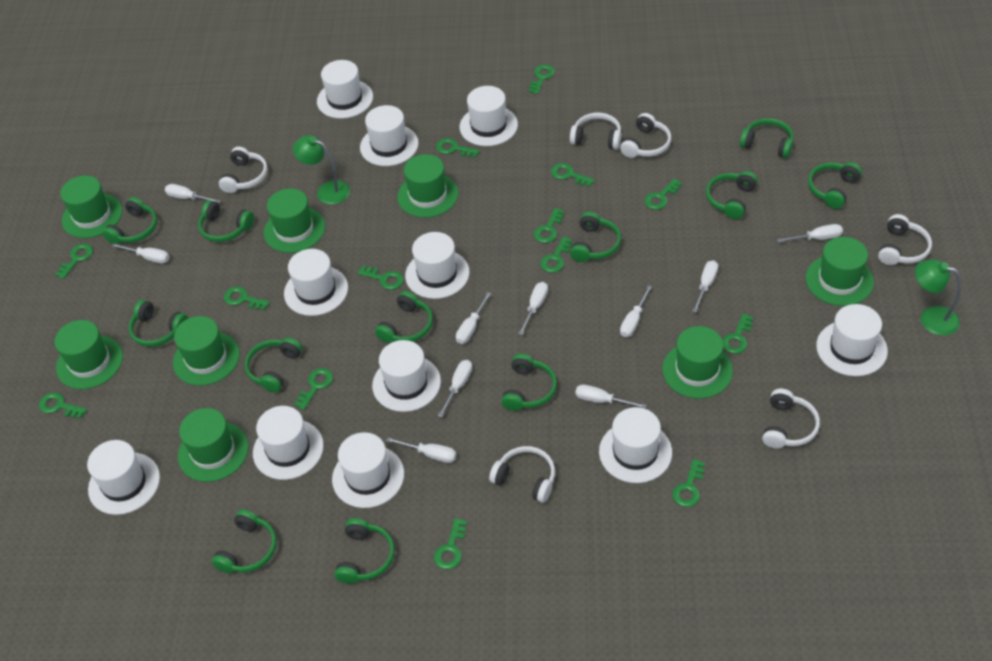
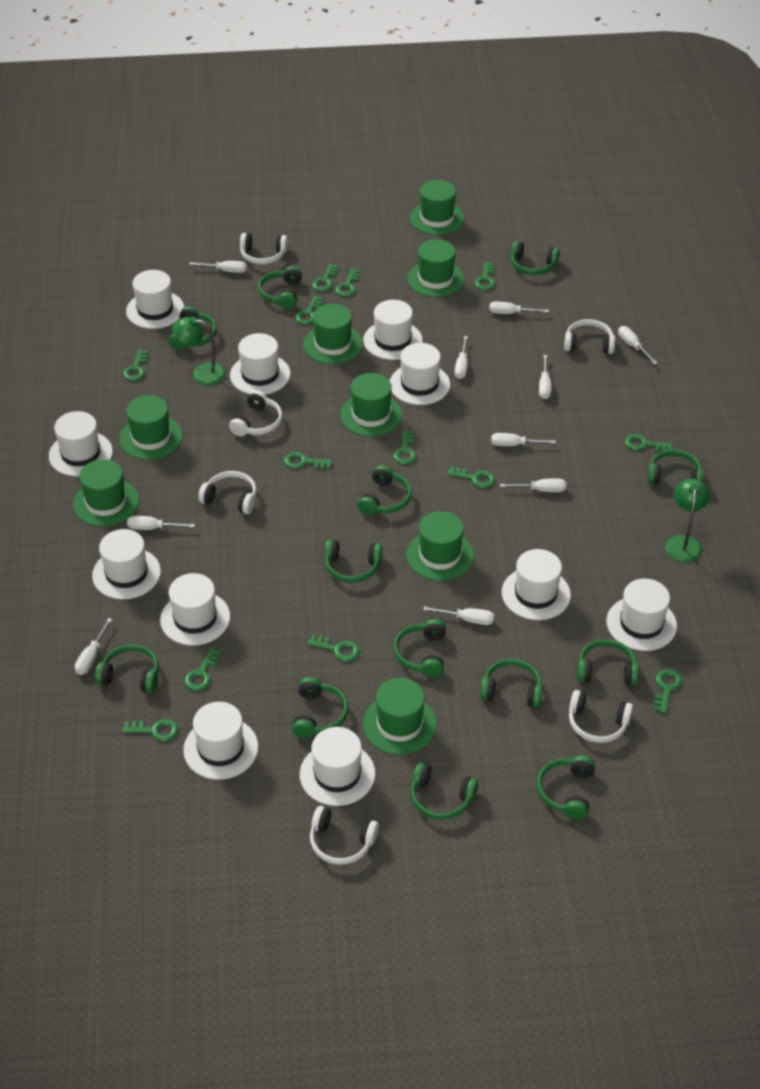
green headphones: 12 -> 13
green key: 14 -> 13

